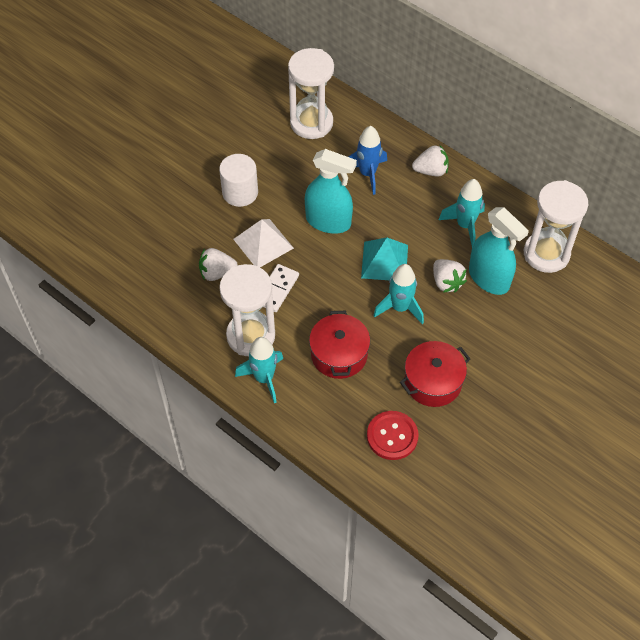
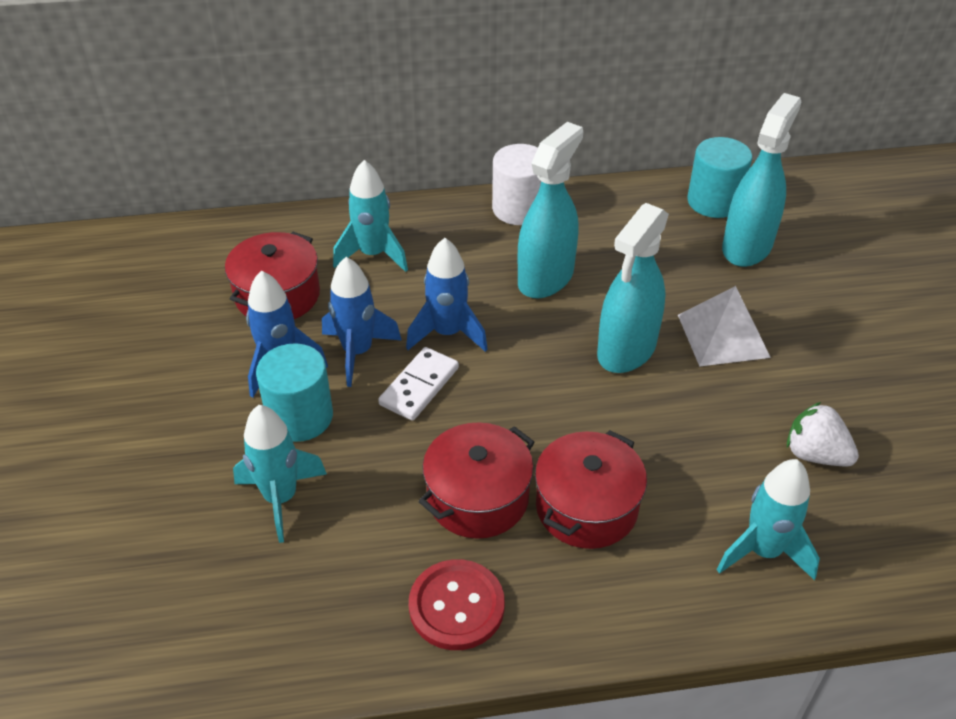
blue rocket: 1 -> 3
red pot: 2 -> 3
turquoise cylinder: 0 -> 2
turquoise pyramid: 1 -> 0
turquoise spray bottle: 2 -> 3
white hourglass: 3 -> 0
white strawberry: 3 -> 1

